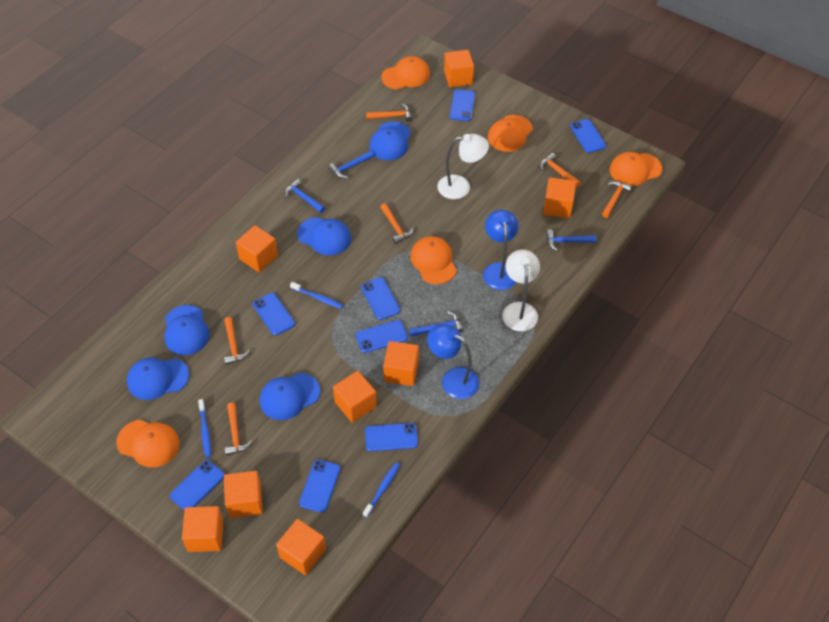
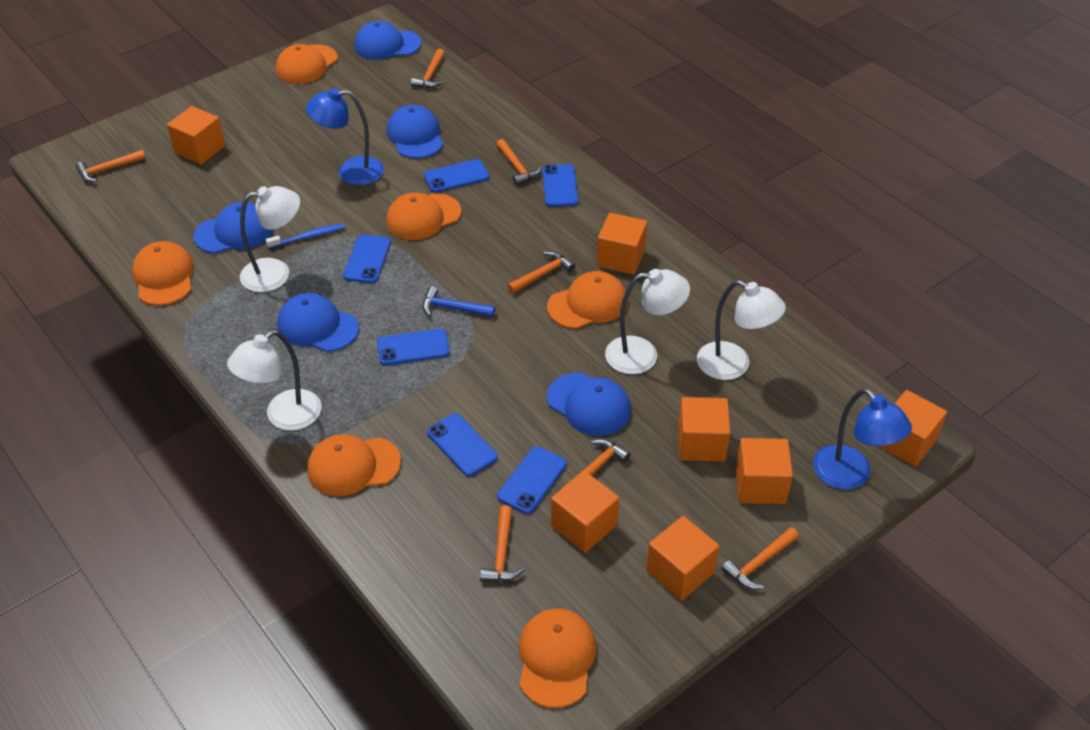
blue hammer: 4 -> 1
blue phone: 8 -> 6
blue toothbrush: 3 -> 1
orange cap: 5 -> 6
orange cube: 8 -> 7
orange hammer: 6 -> 7
white lamp: 2 -> 4

